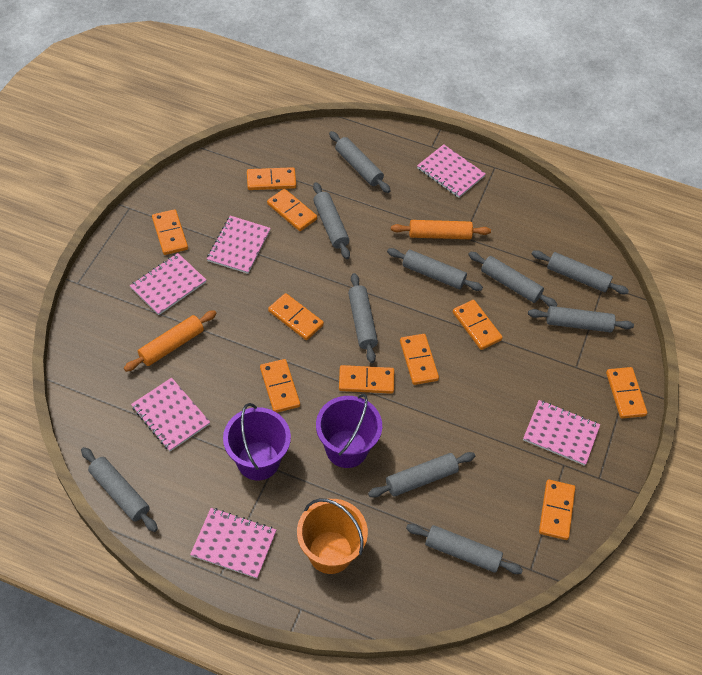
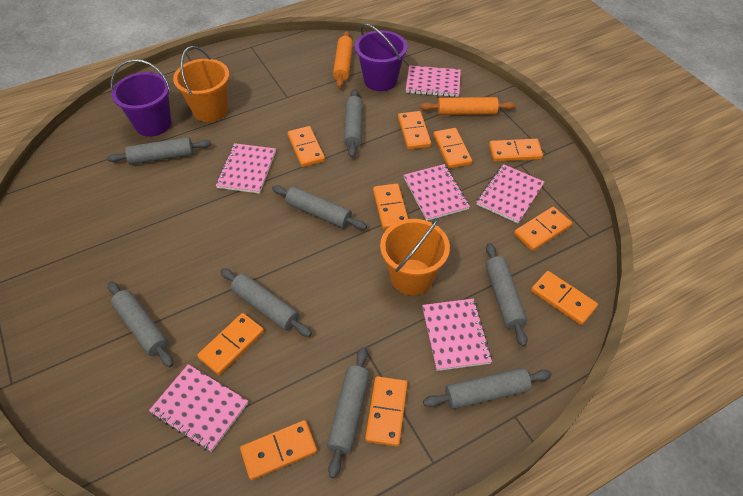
grey rolling pin: 10 -> 8
orange bucket: 1 -> 2

